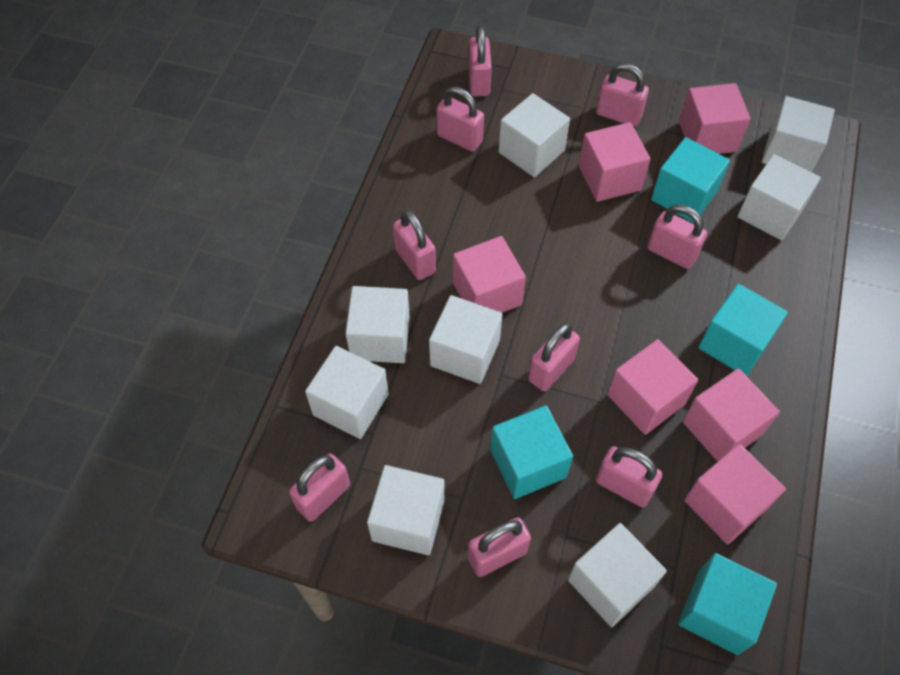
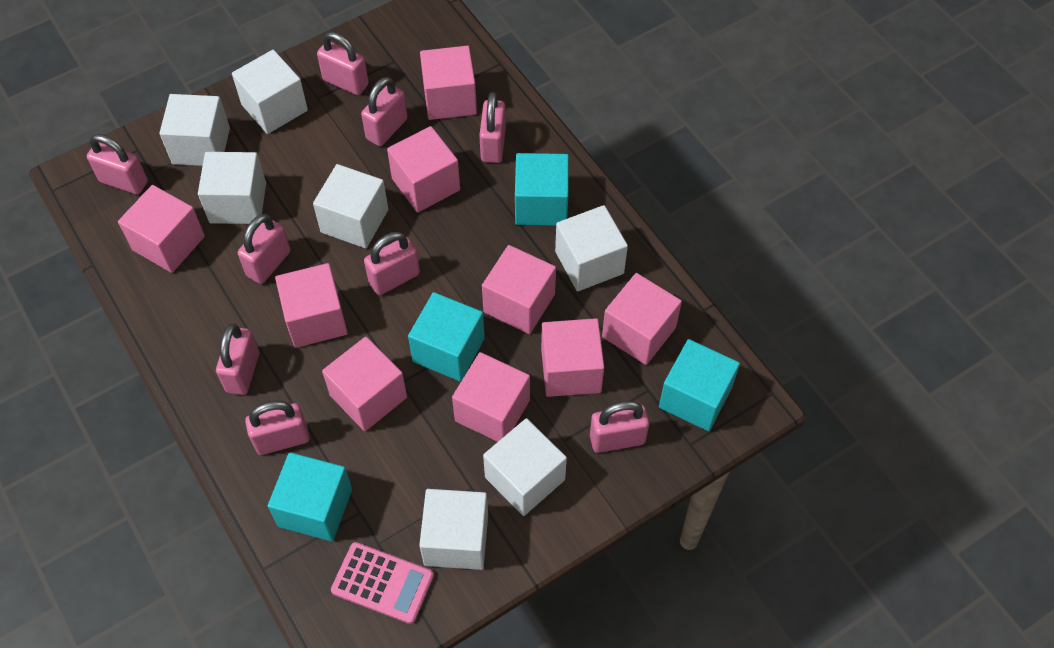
pink calculator: 0 -> 1
pink cube: 6 -> 9
white cube: 8 -> 7

